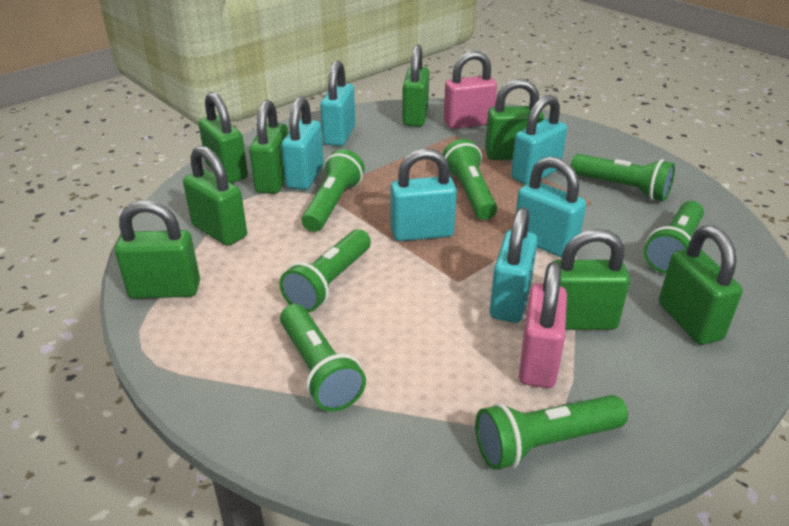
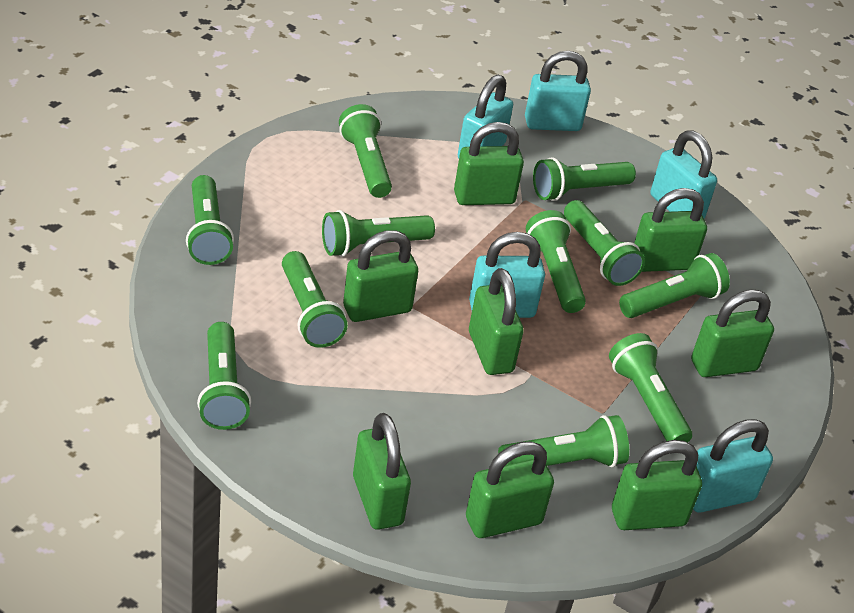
green flashlight: 7 -> 11
pink padlock: 2 -> 0
turquoise padlock: 6 -> 5

